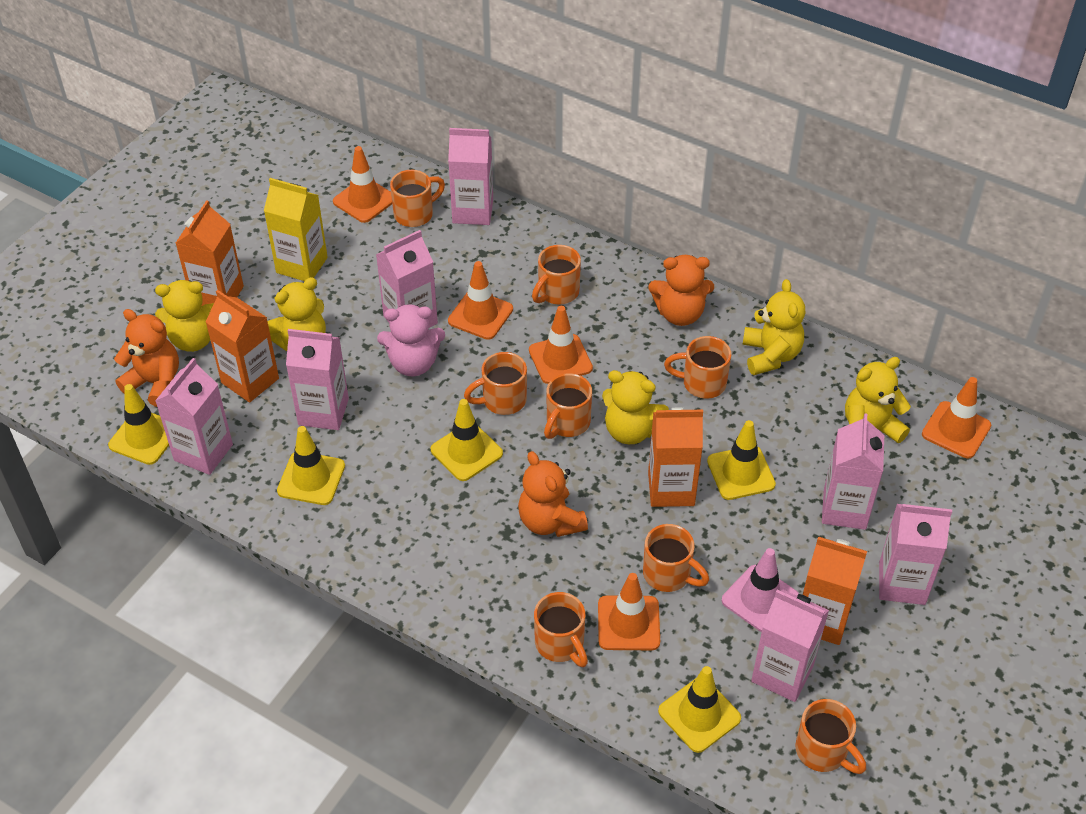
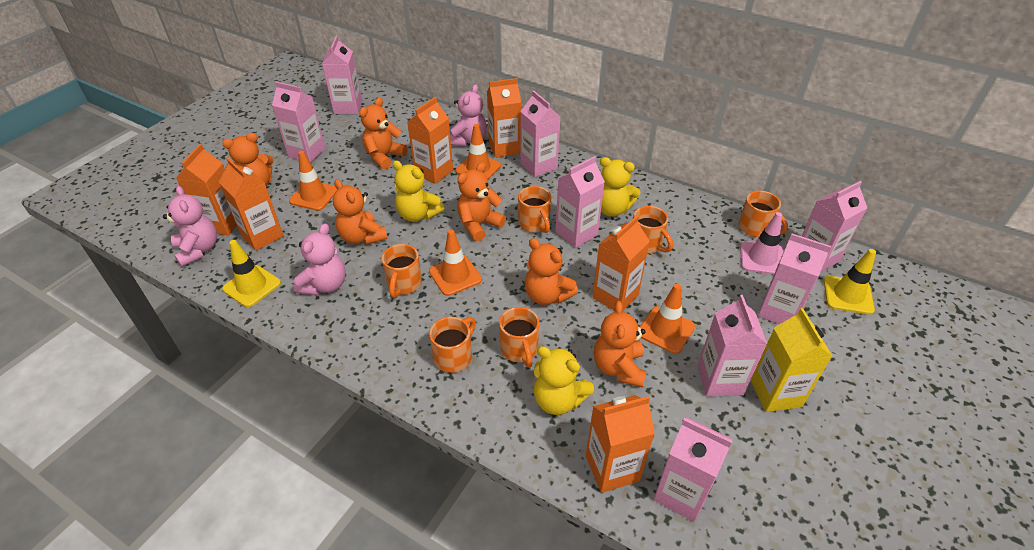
orange carton: 4 -> 6
orange mug: 8 -> 6
orange teddy bear: 3 -> 6
orange traffic cone: 5 -> 4
pink carton: 7 -> 8
pink teddy bear: 1 -> 3
yellow teddy bear: 5 -> 3
yellow traffic cone: 5 -> 2

